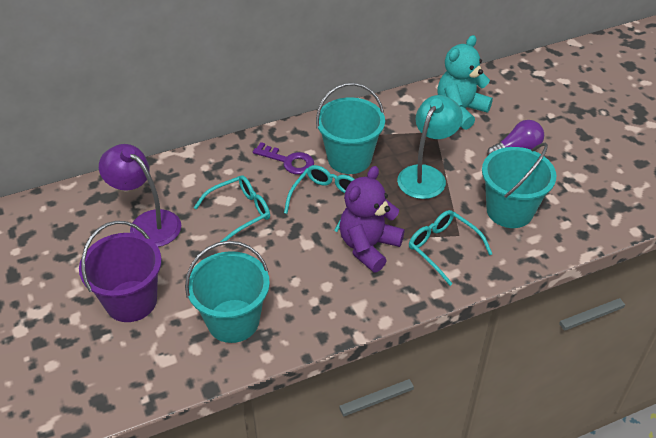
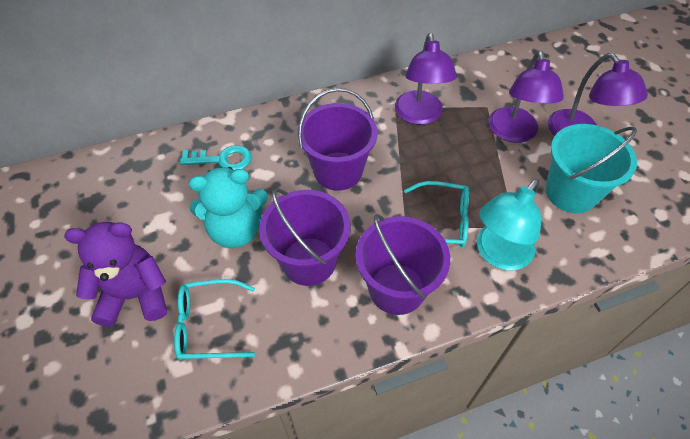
purple bucket: 1 -> 3
purple key: 1 -> 0
purple lamp: 1 -> 3
purple light bulb: 1 -> 0
turquoise bucket: 3 -> 1
turquoise glasses: 3 -> 2
turquoise key: 0 -> 1

